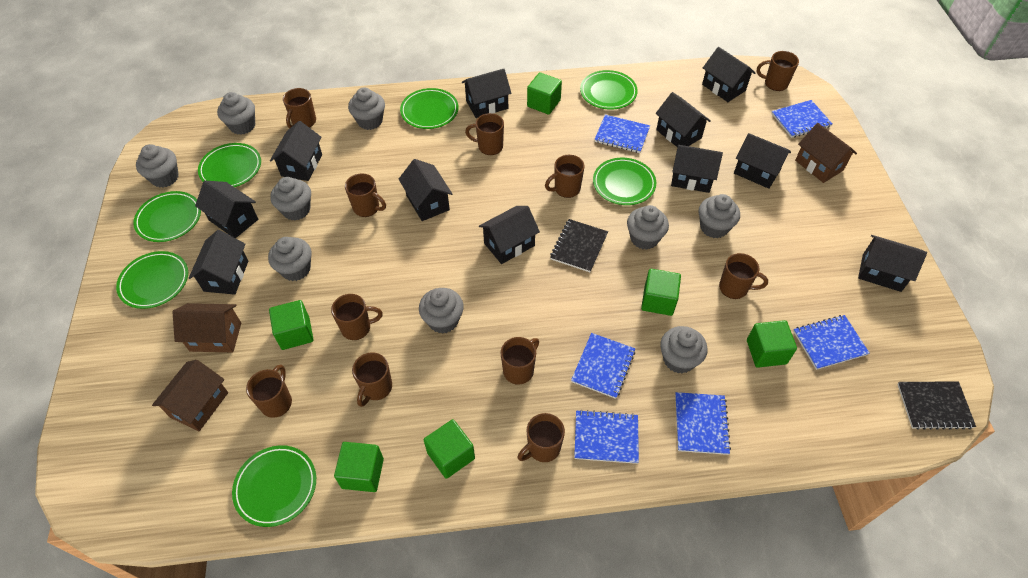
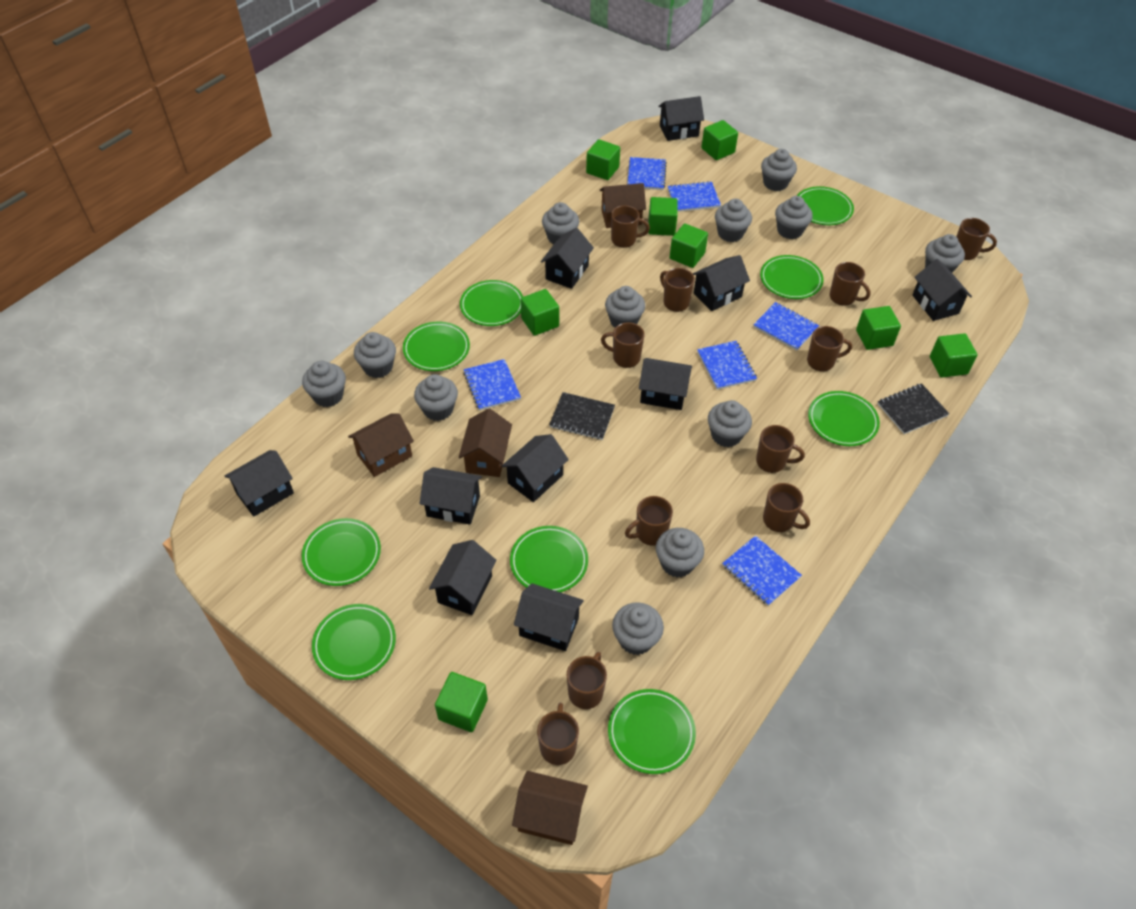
black house: 11 -> 10
brown house: 3 -> 4
green cube: 6 -> 8
green plate: 7 -> 9
grey cupcake: 9 -> 12

